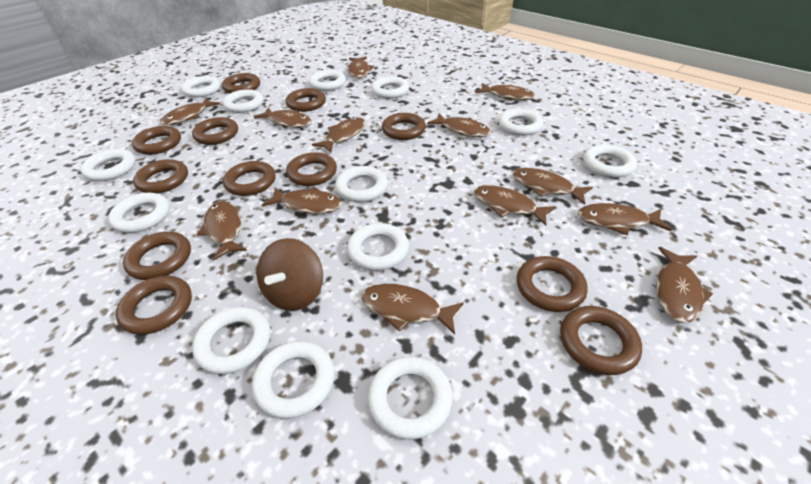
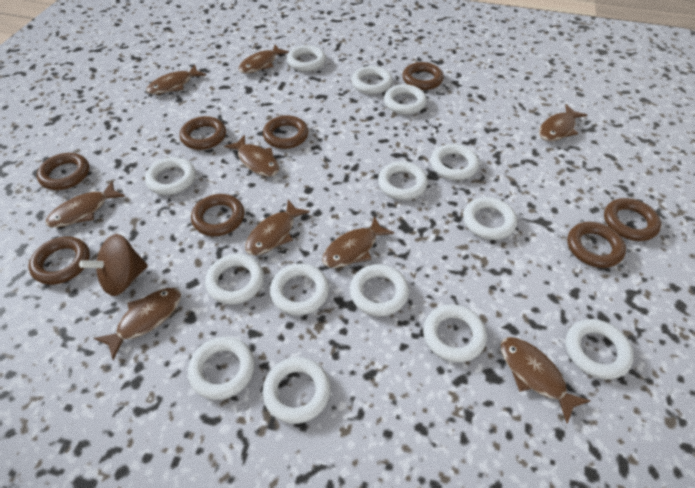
brown fish: 13 -> 9
brown ring: 12 -> 8
white ring: 13 -> 14

